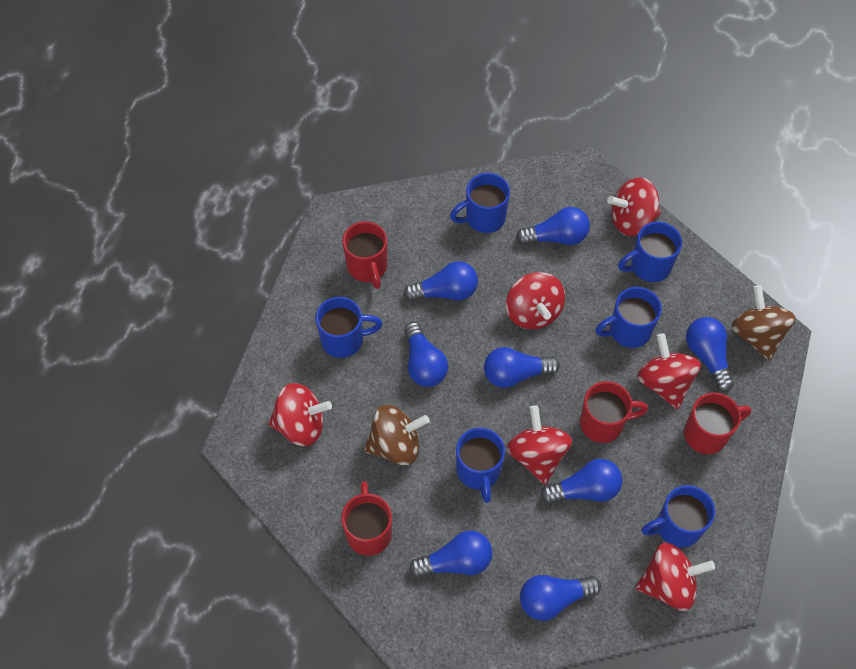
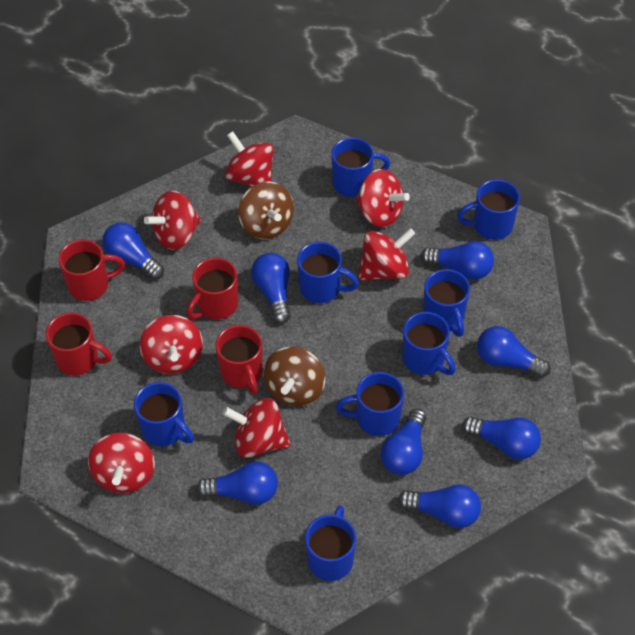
blue mug: 6 -> 8
red spinning top: 6 -> 7

